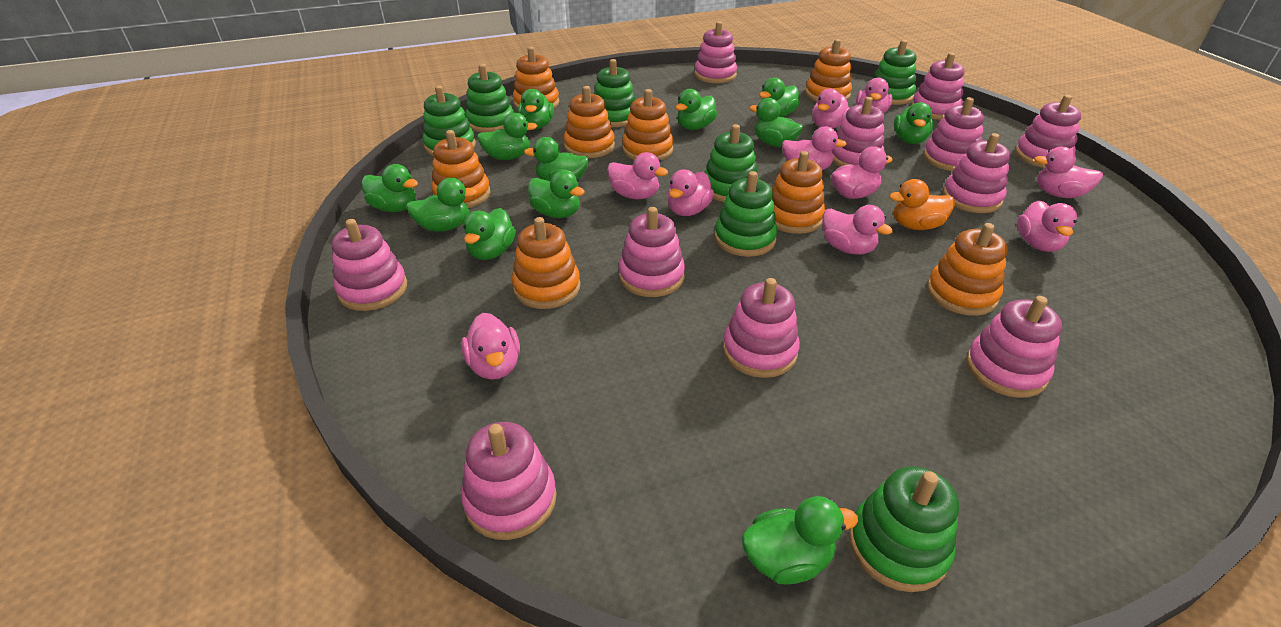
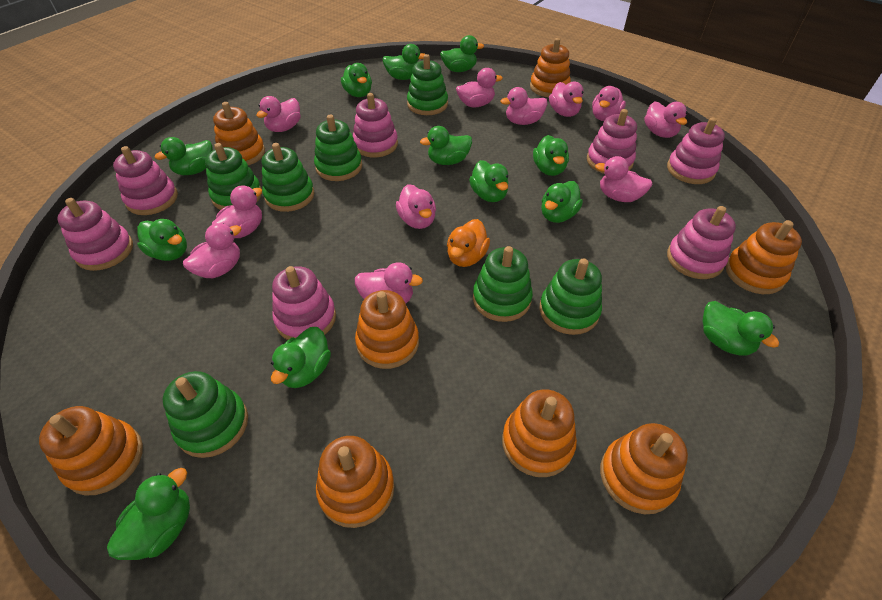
pink duck: 10 -> 11
pink stacking toy: 11 -> 7

